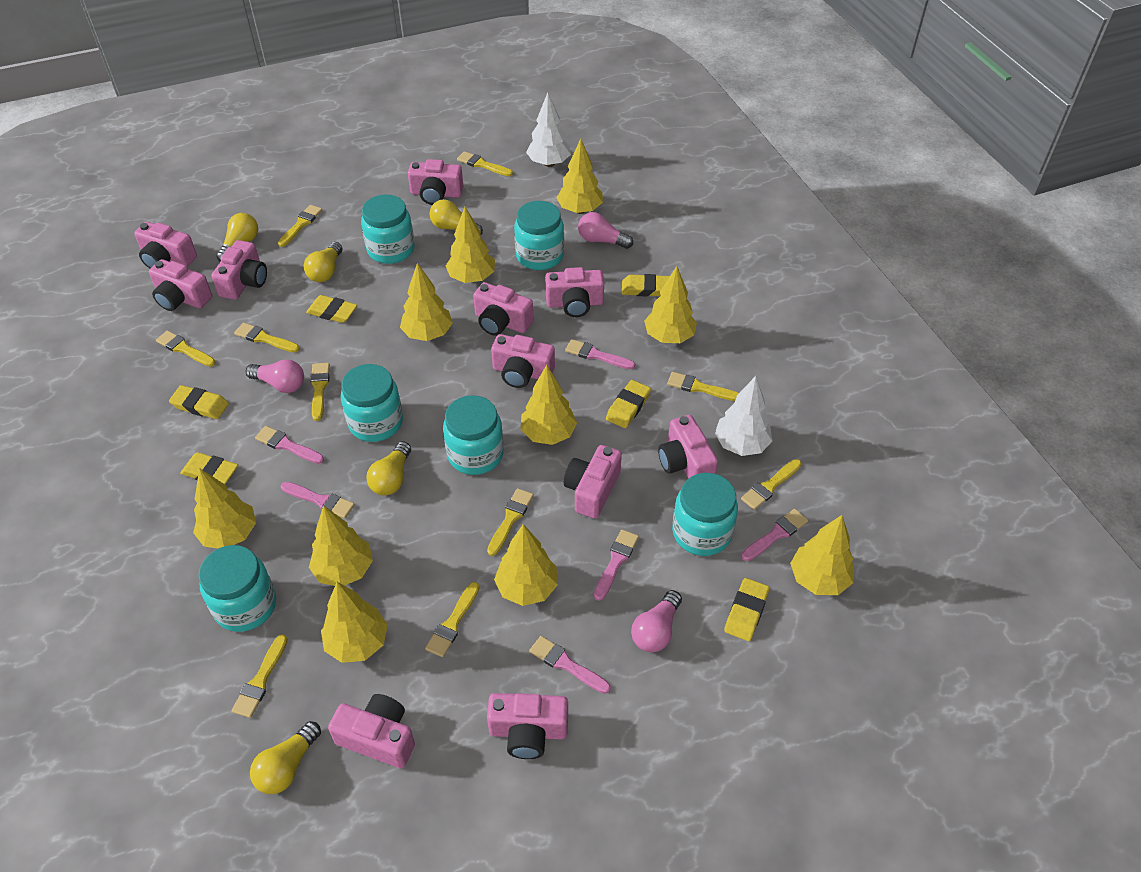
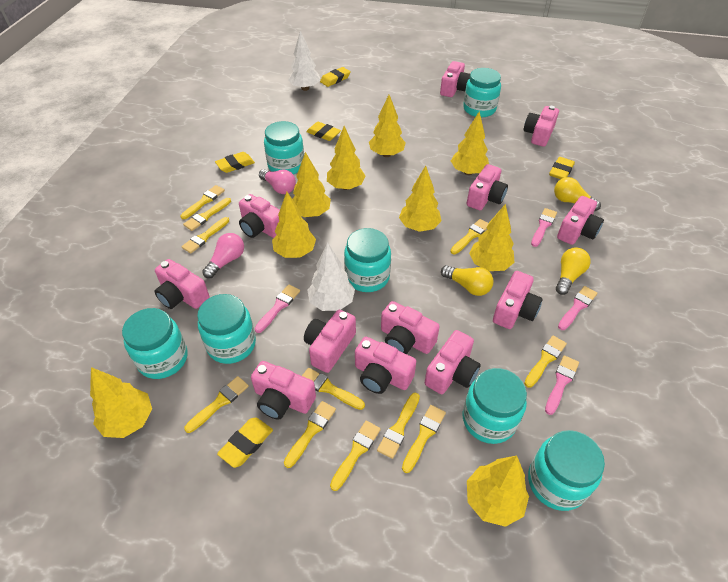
pink brush: 6 -> 4
pink camera: 11 -> 12
pink light bulb: 3 -> 2
turquoise jar: 6 -> 7
yellow brush: 10 -> 11
yellow eraser: 6 -> 5
yellow light bulb: 5 -> 3
yellow tree: 10 -> 9

